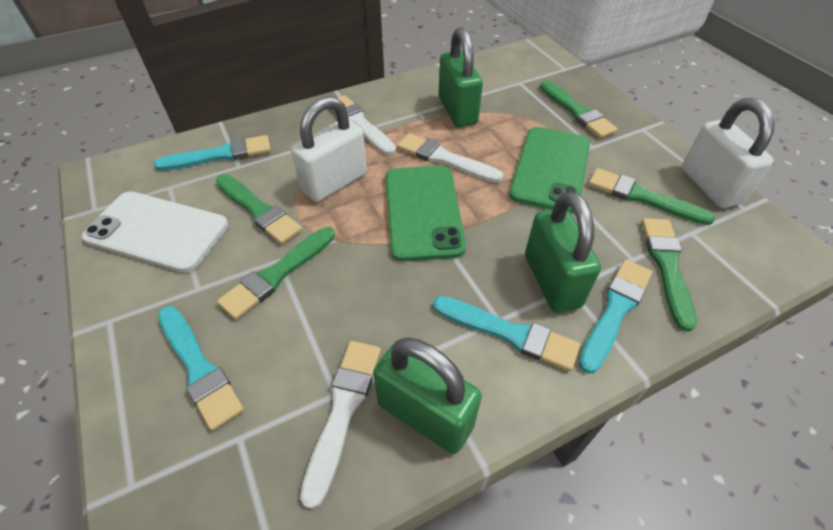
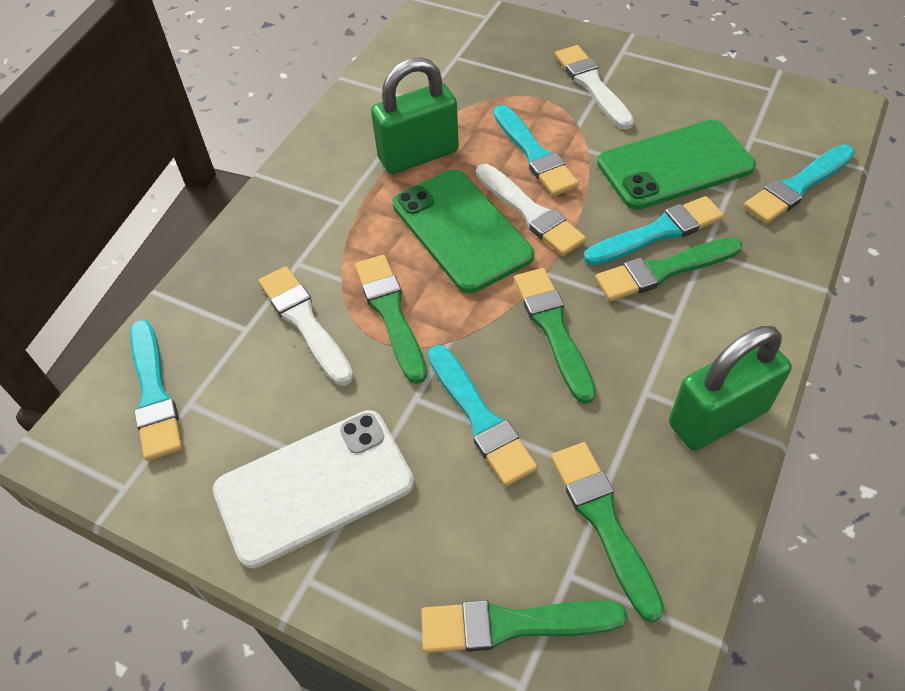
green padlock: 3 -> 2
turquoise brush: 4 -> 5
white padlock: 2 -> 0

